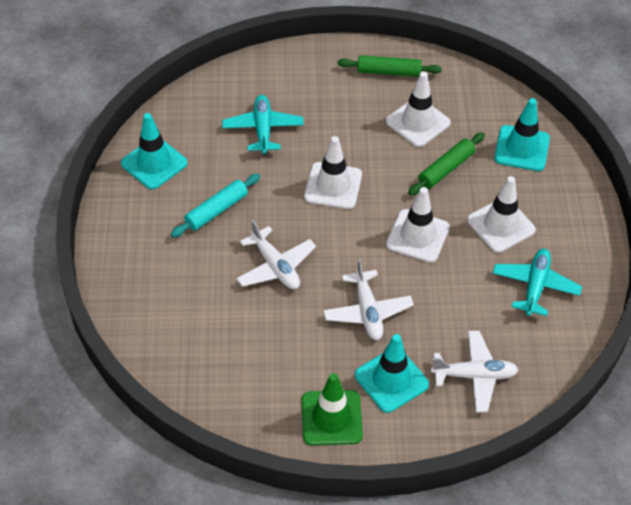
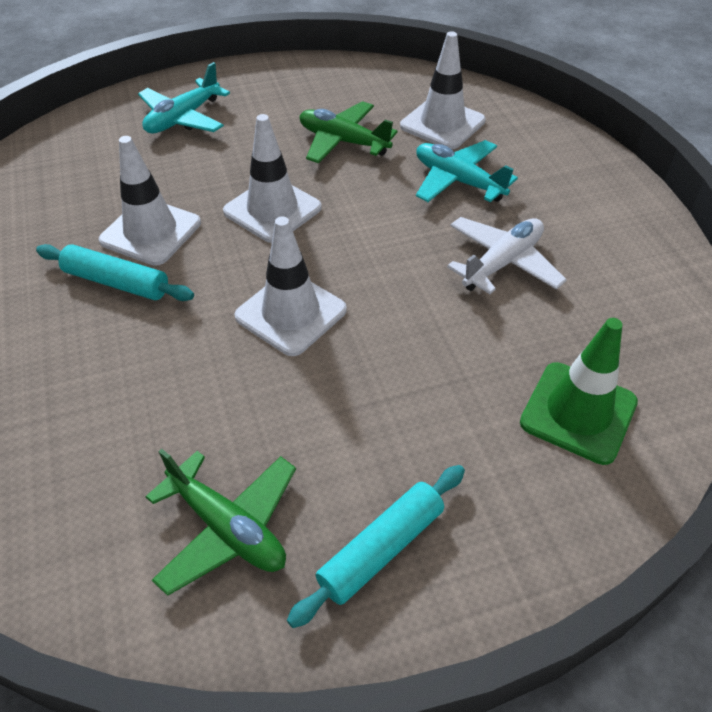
green plane: 0 -> 2
green rolling pin: 2 -> 0
turquoise rolling pin: 1 -> 2
turquoise traffic cone: 3 -> 0
white plane: 3 -> 1

